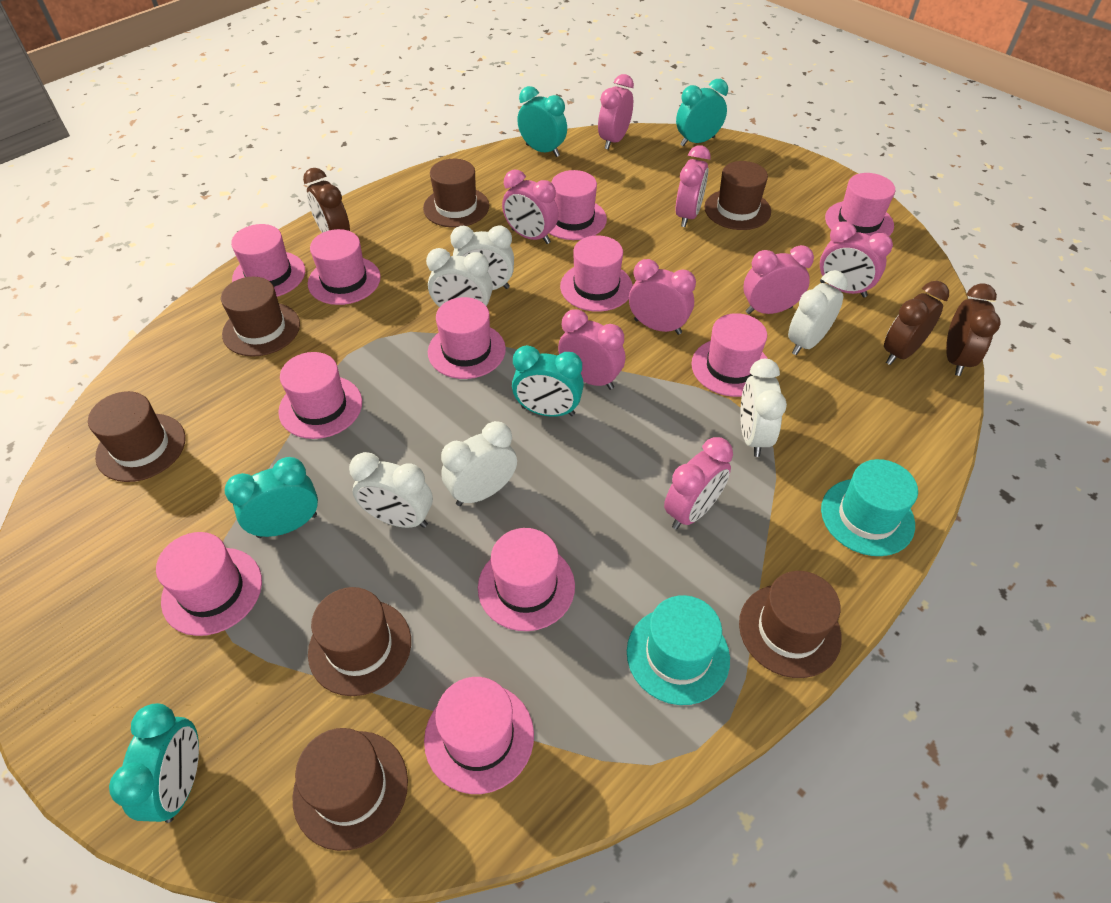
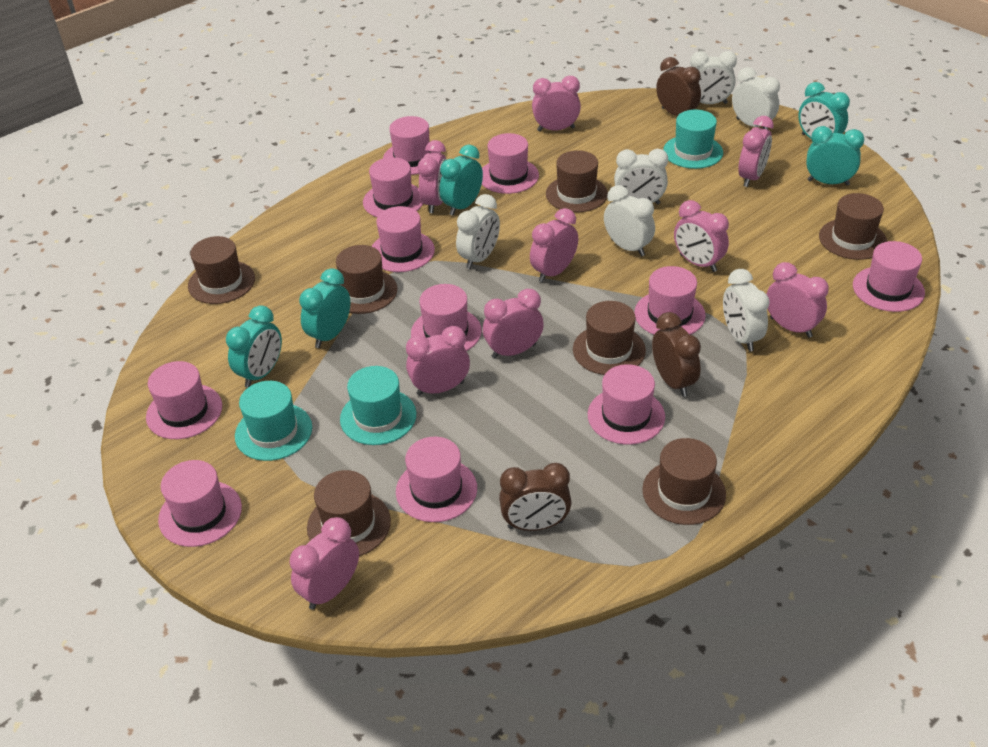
pink clock: 8 -> 9
turquoise hat: 2 -> 3

